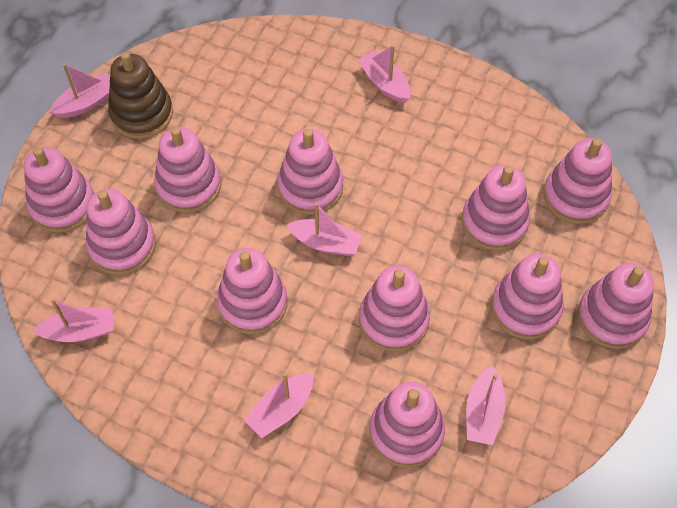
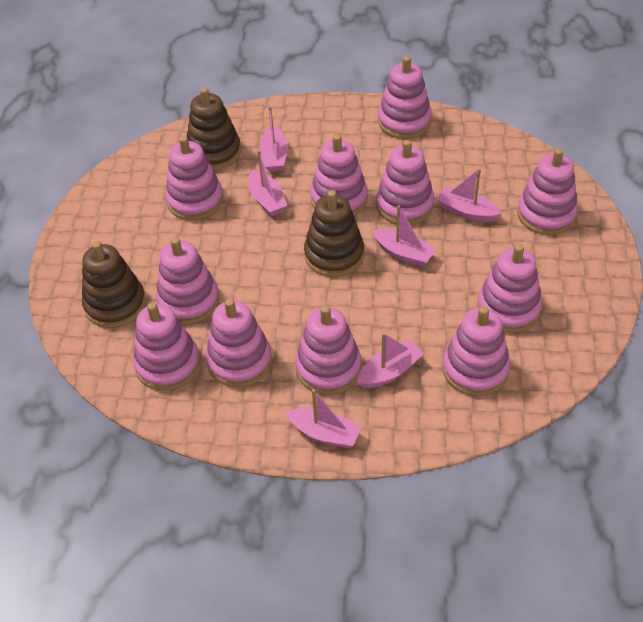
brown stacking toy: 1 -> 3

